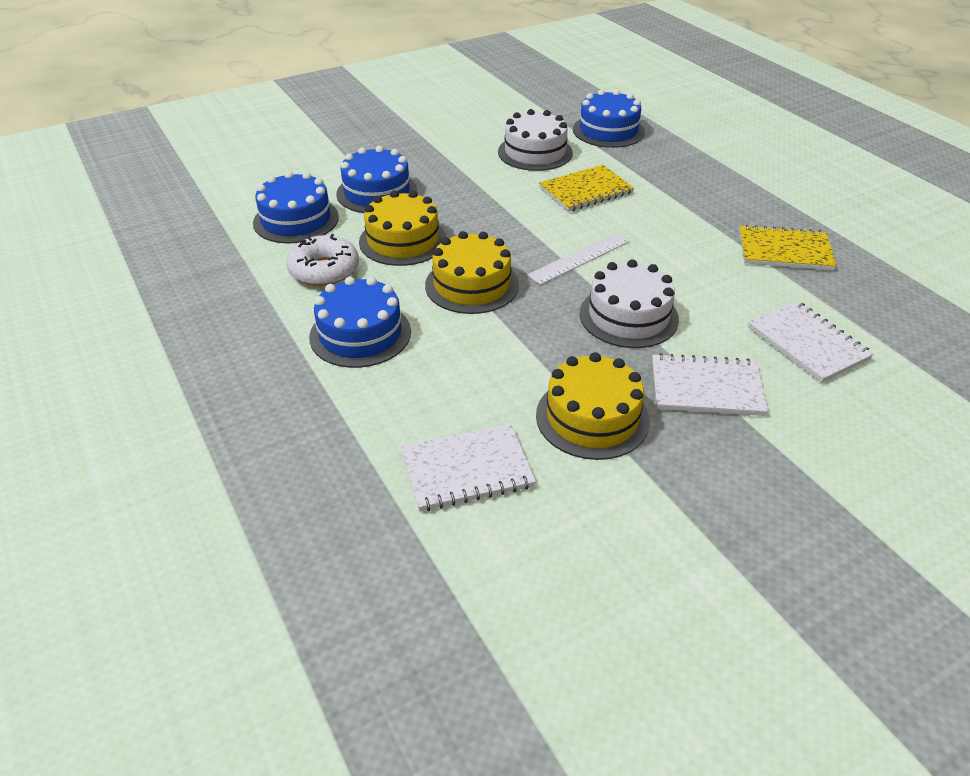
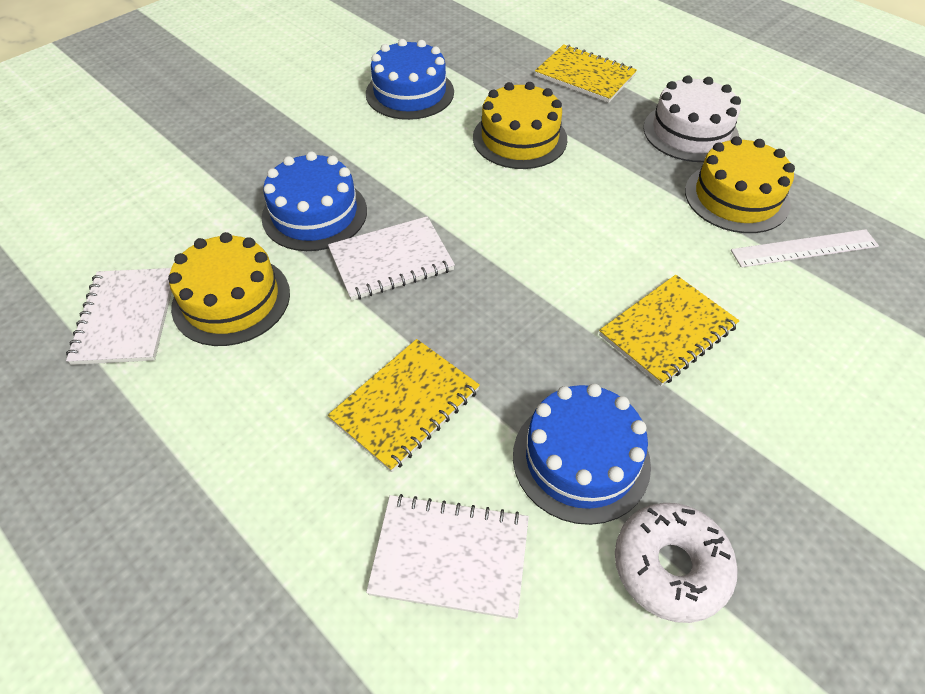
blue cake: 4 -> 3
white cake: 2 -> 1
yellow notebook: 2 -> 3

